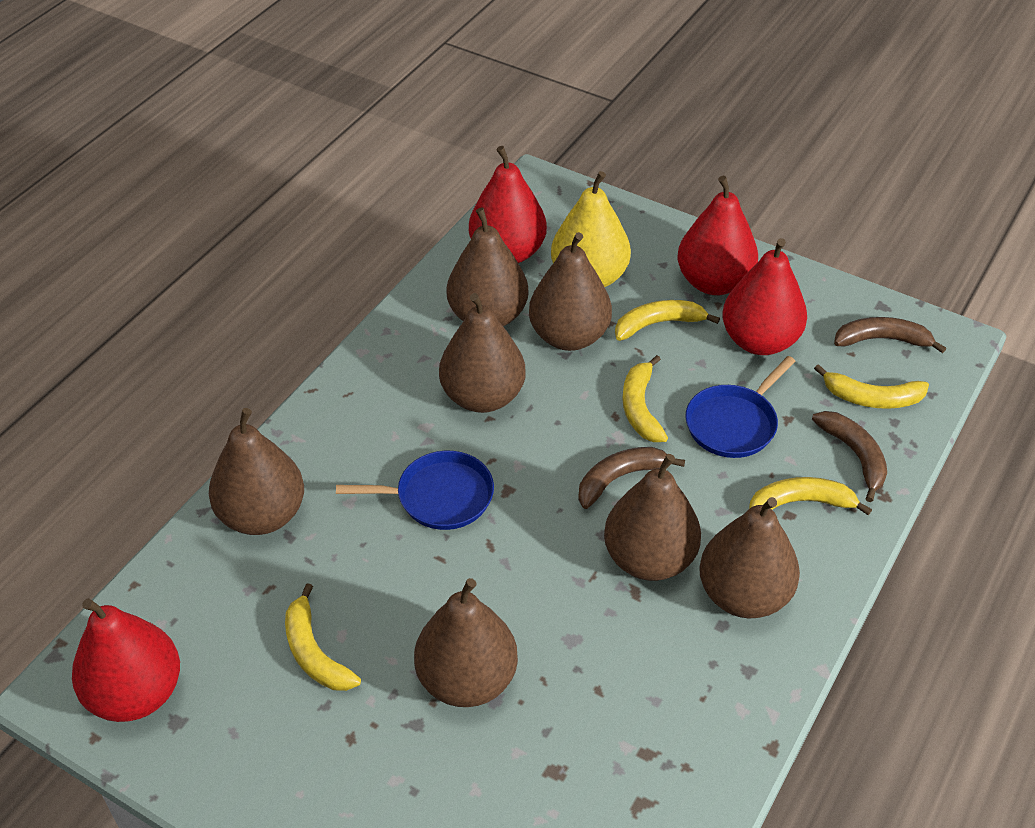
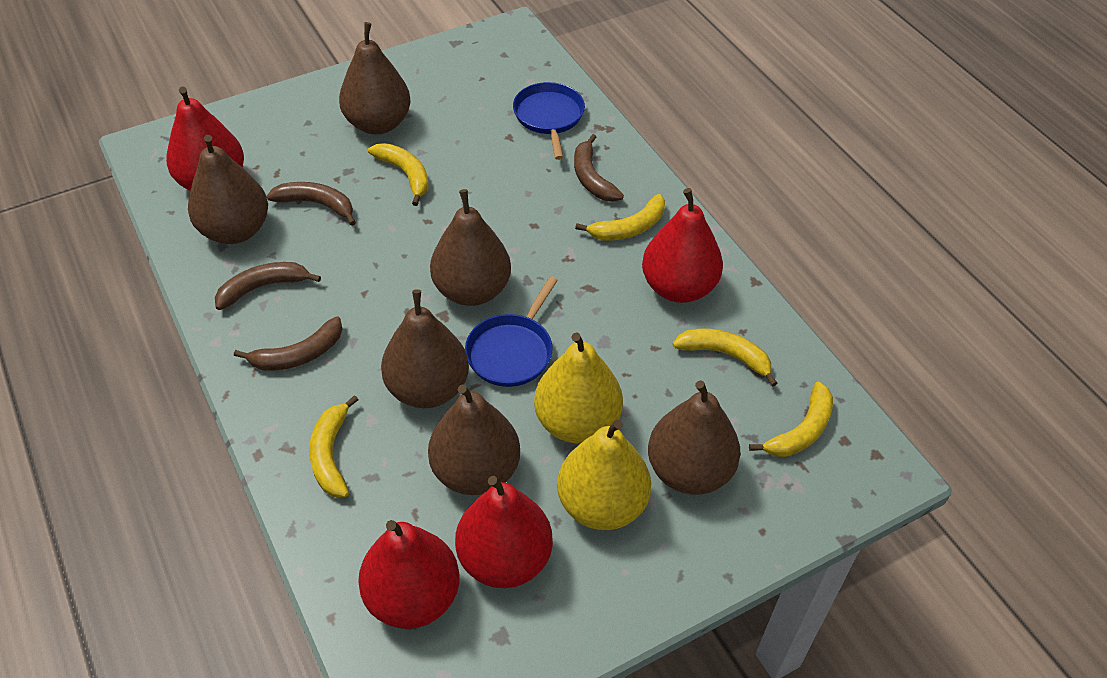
brown banana: 3 -> 4
brown pear: 7 -> 6
yellow pear: 1 -> 2

